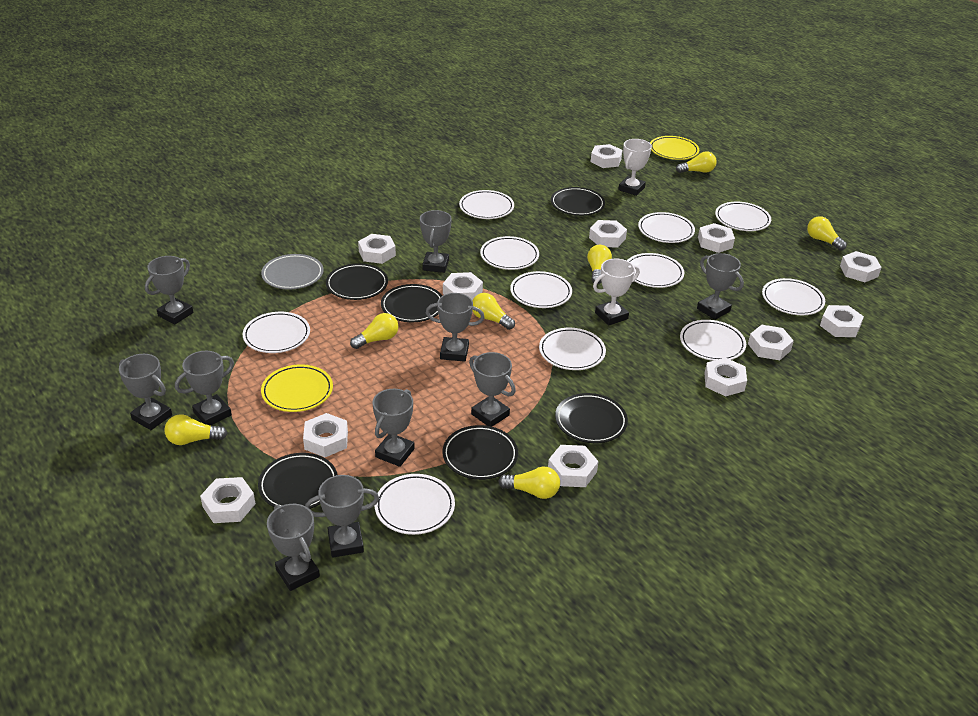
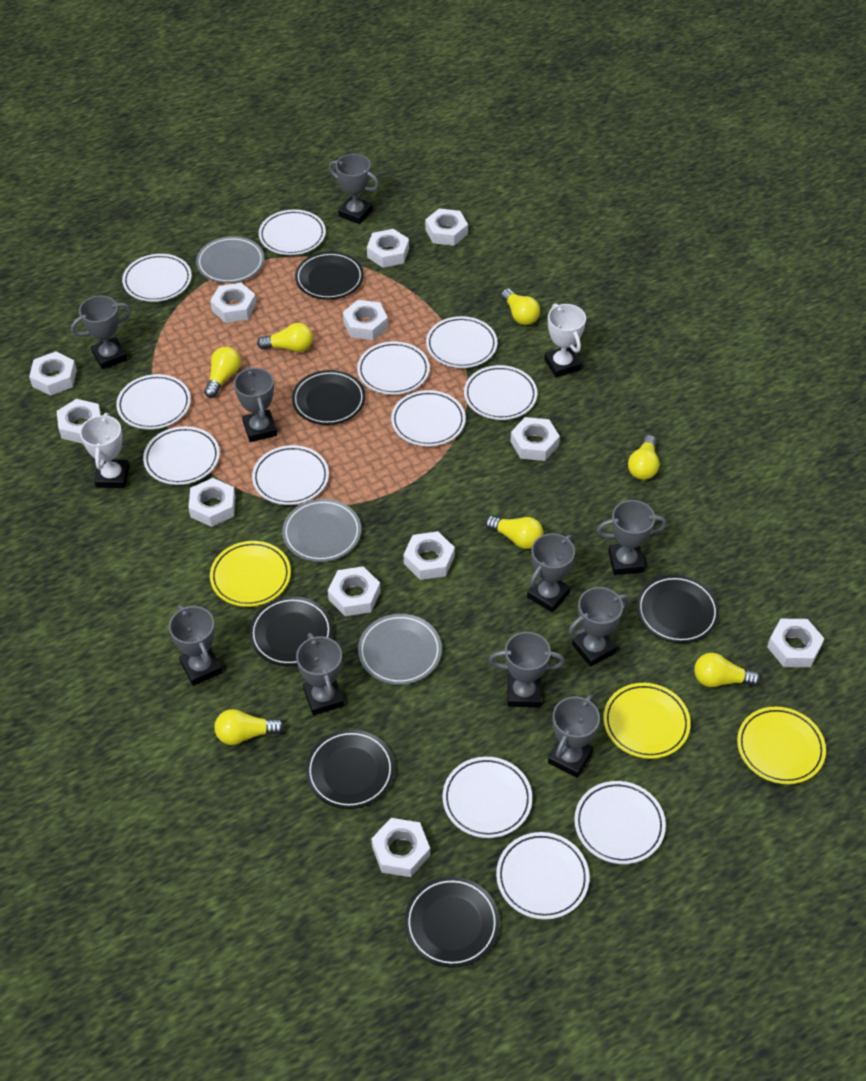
grey plate: 1 -> 3
white plate: 11 -> 12
yellow plate: 2 -> 3

